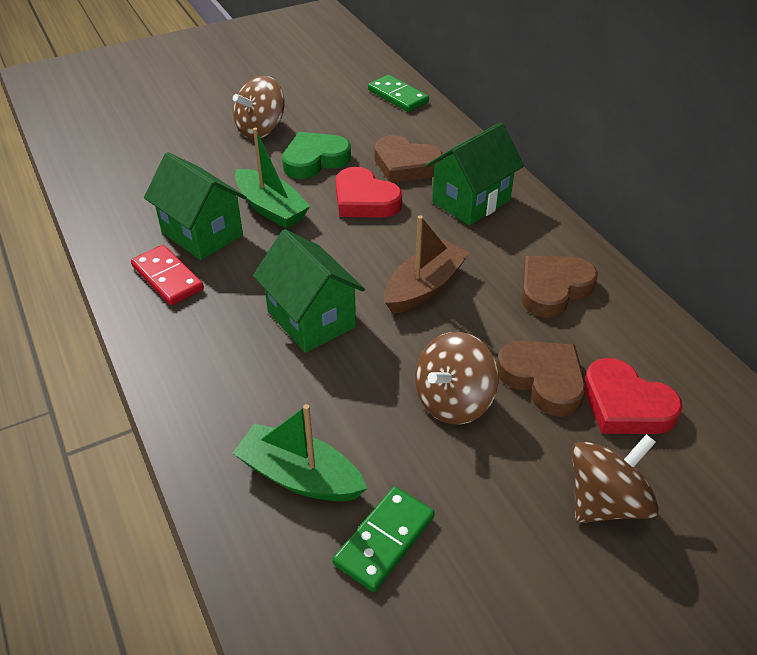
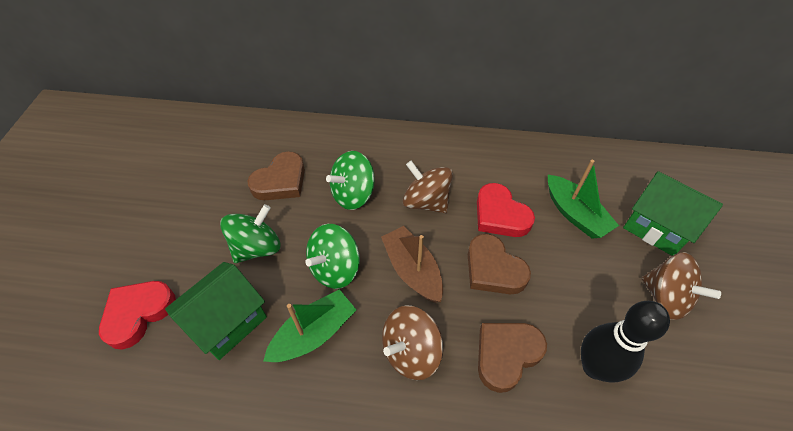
black bowling pin: 0 -> 1
green domino: 2 -> 0
green heart: 1 -> 0
green house: 3 -> 2
green spinning top: 0 -> 3
red domino: 1 -> 0

